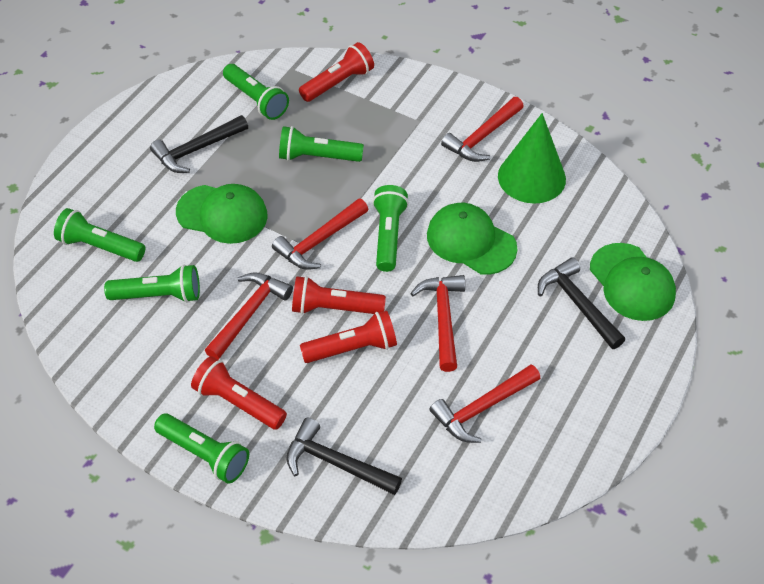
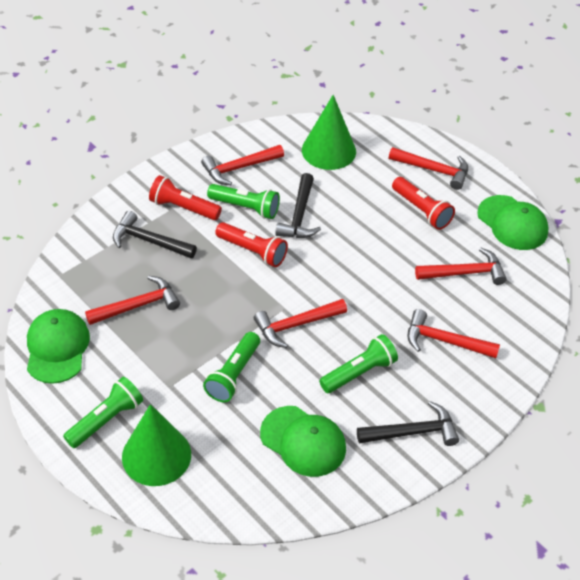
green cone: 1 -> 2
green flashlight: 6 -> 4
red flashlight: 4 -> 3
red hammer: 5 -> 6

